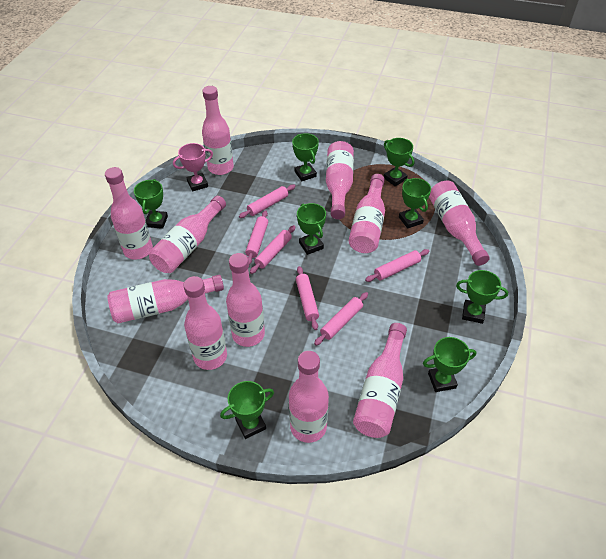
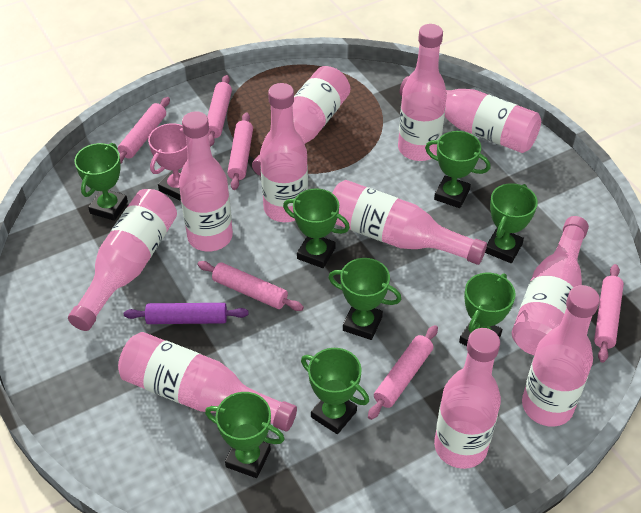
purple rolling pin: 0 -> 1

